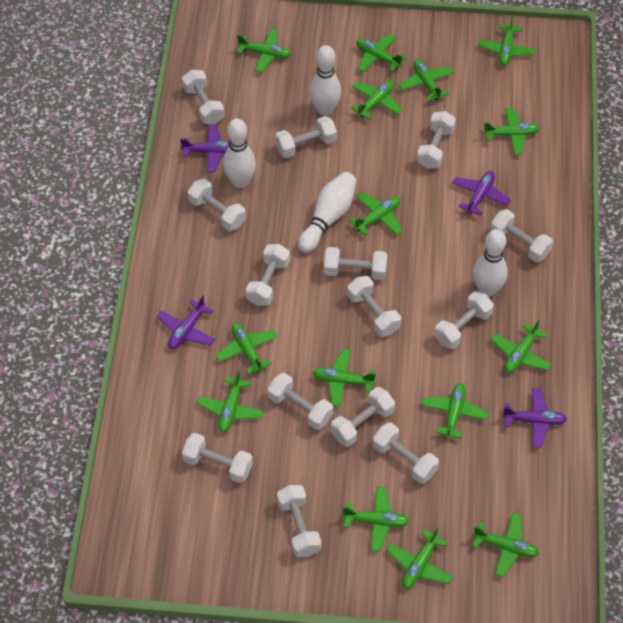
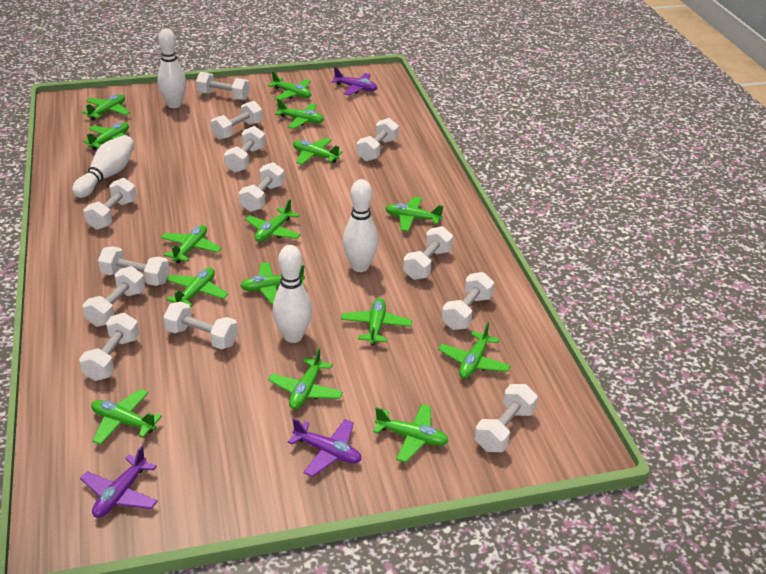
purple plane: 4 -> 3
white dumbbell: 14 -> 13

